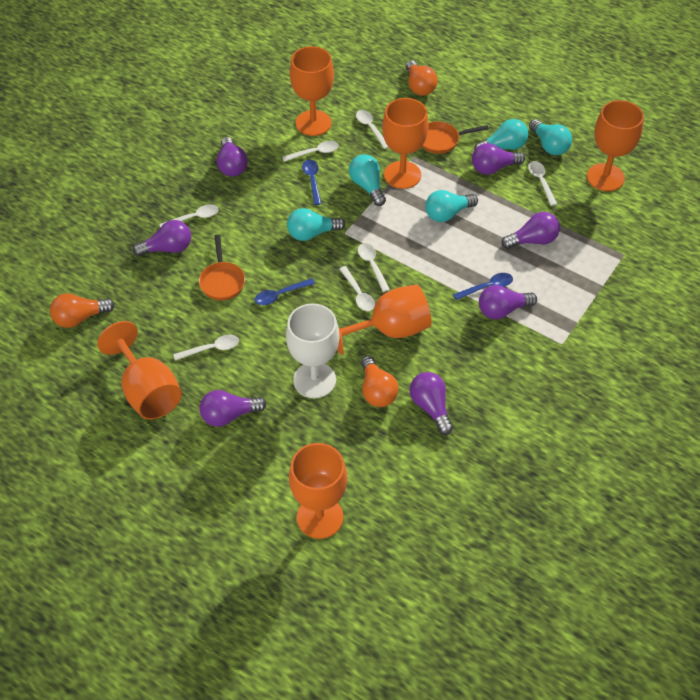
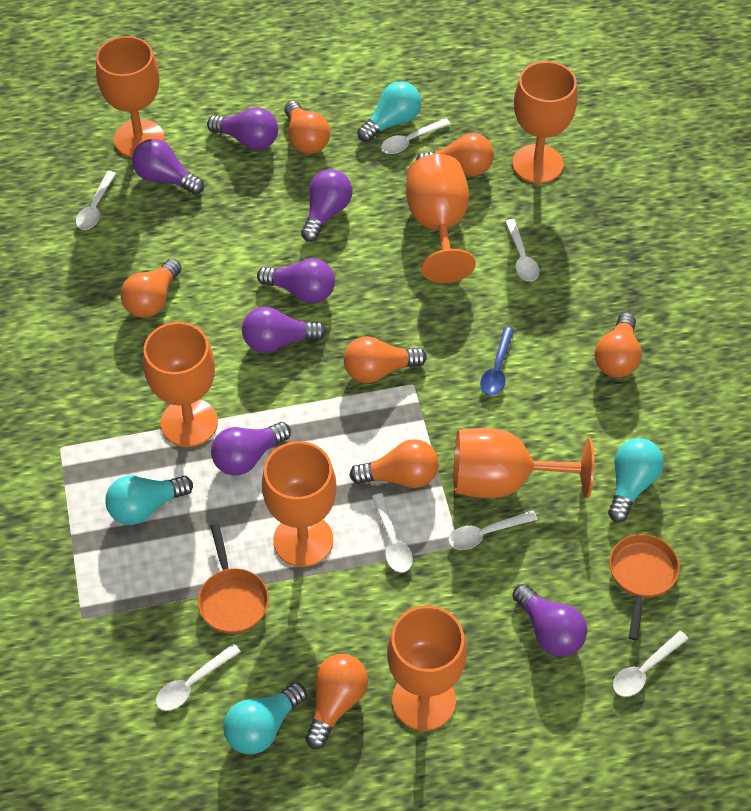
blue spoon: 3 -> 1
orange goblet: 6 -> 7
orange light bulb: 3 -> 7
turquoise light bulb: 5 -> 4
white goblet: 1 -> 0

